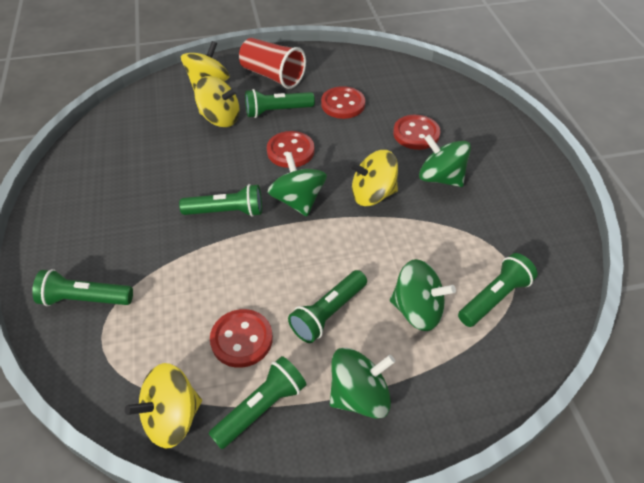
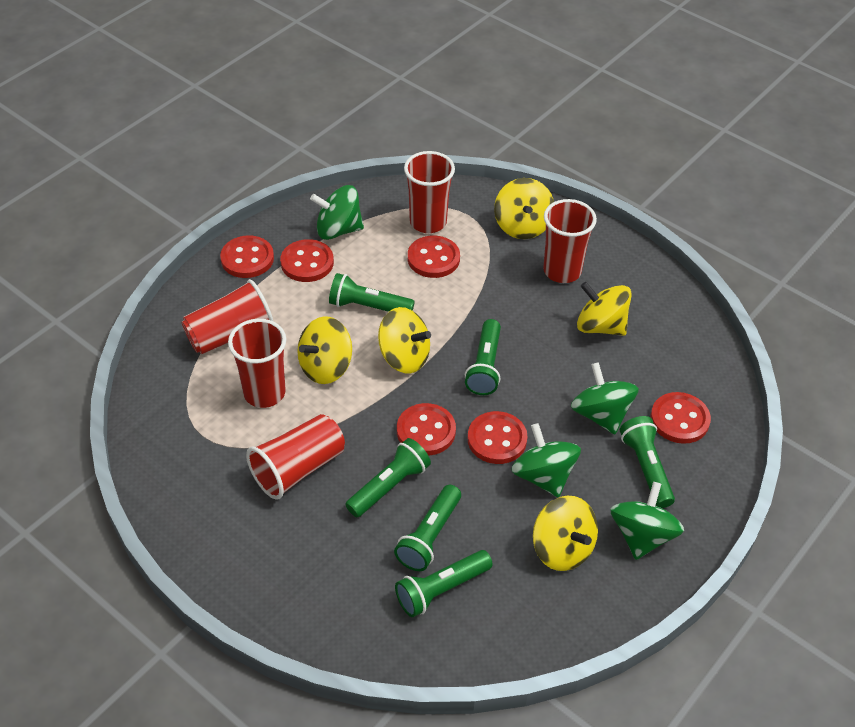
red button: 4 -> 6
red cup: 1 -> 5
yellow spinning top: 4 -> 5

